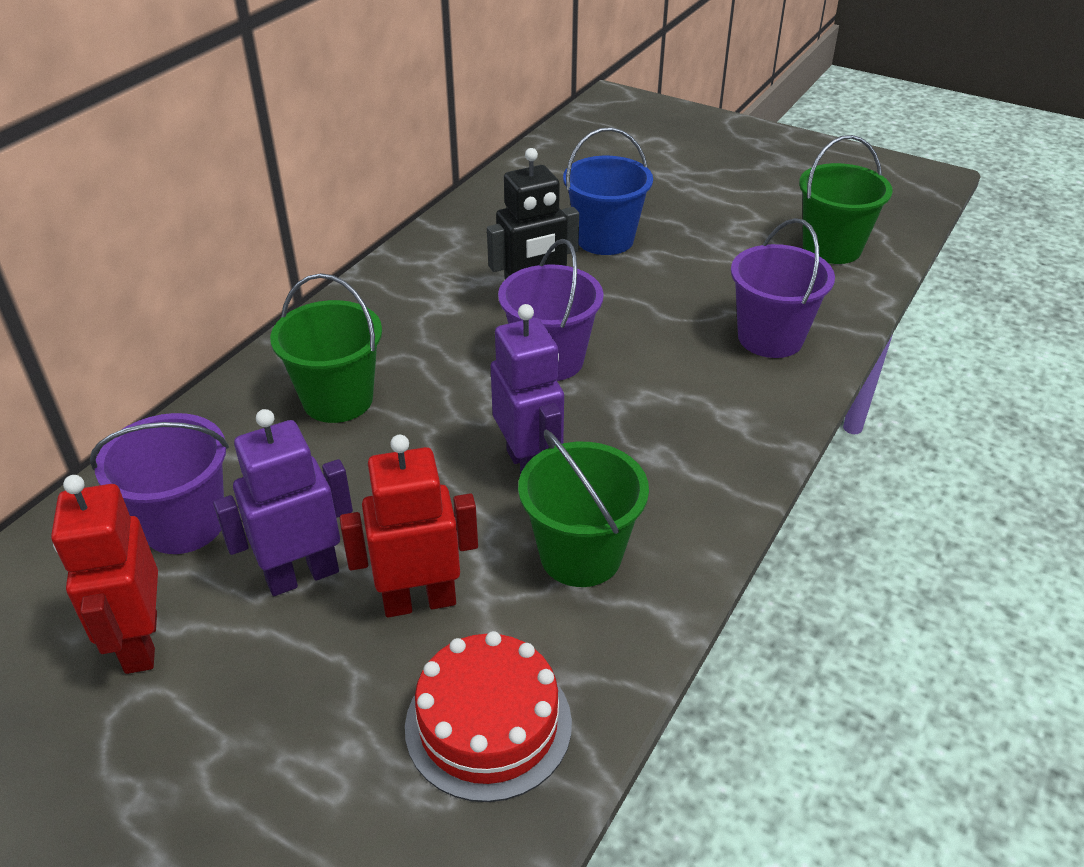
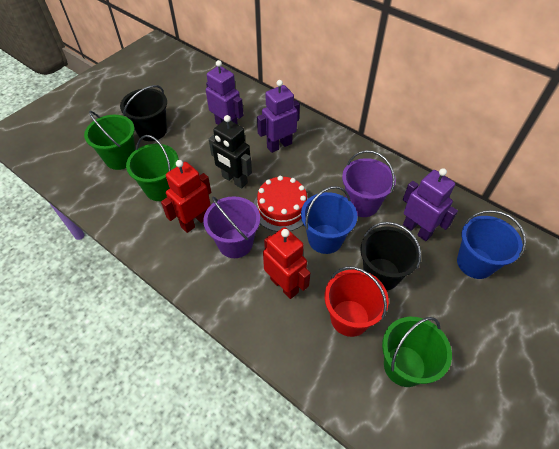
black bucket: 0 -> 2
blue bucket: 1 -> 2
purple bucket: 3 -> 2
purple robot: 2 -> 3
red bucket: 0 -> 1

